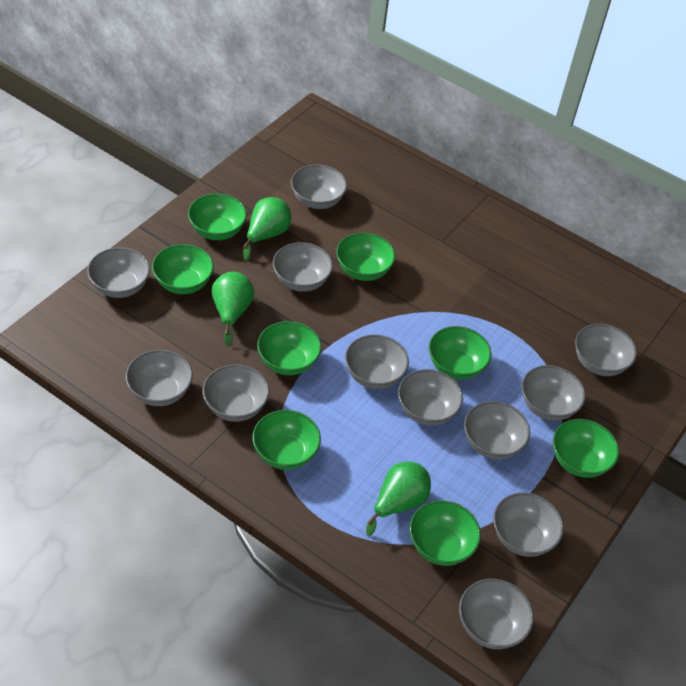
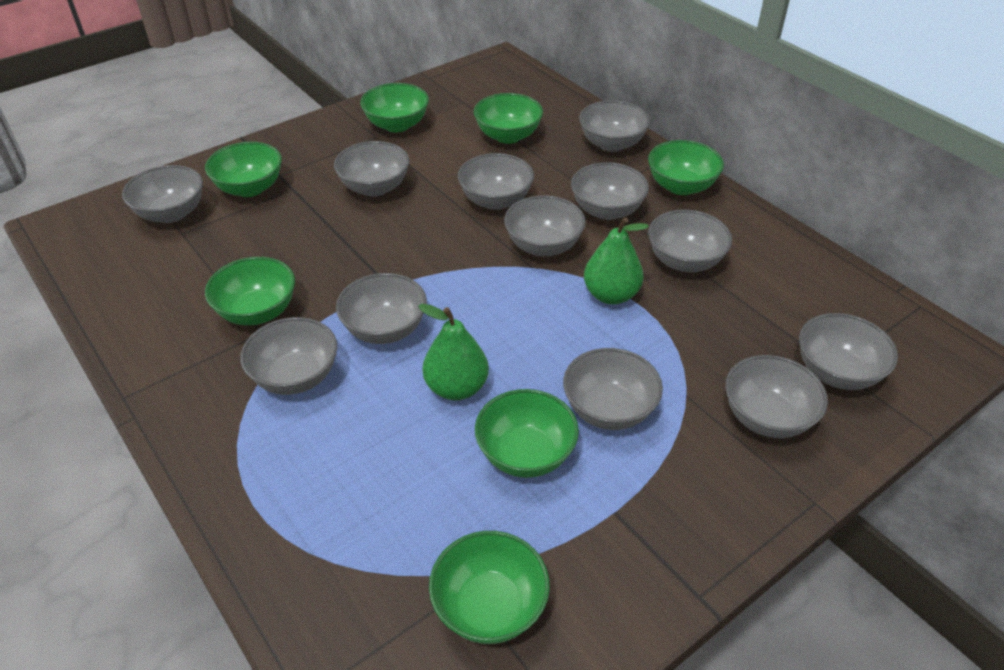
green bowl: 8 -> 7
green pear: 3 -> 2

